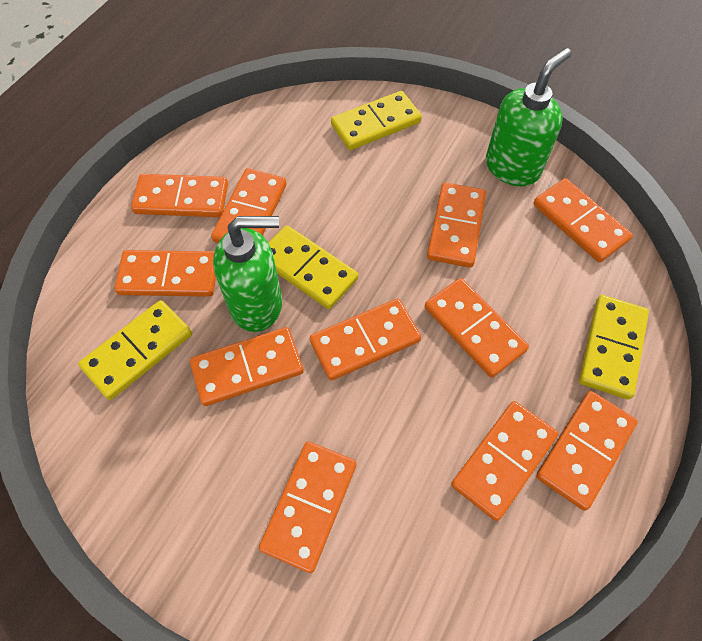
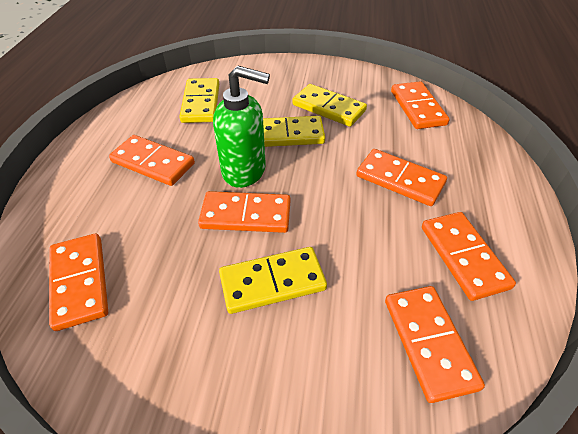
green soap dispenser: 2 -> 1
orange domino: 11 -> 7

